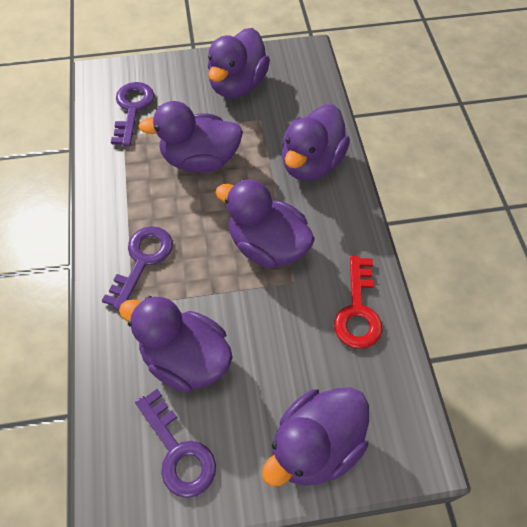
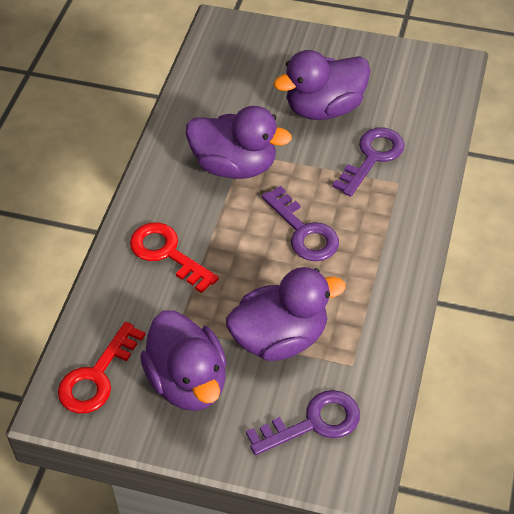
purple duck: 6 -> 4
red key: 1 -> 2

